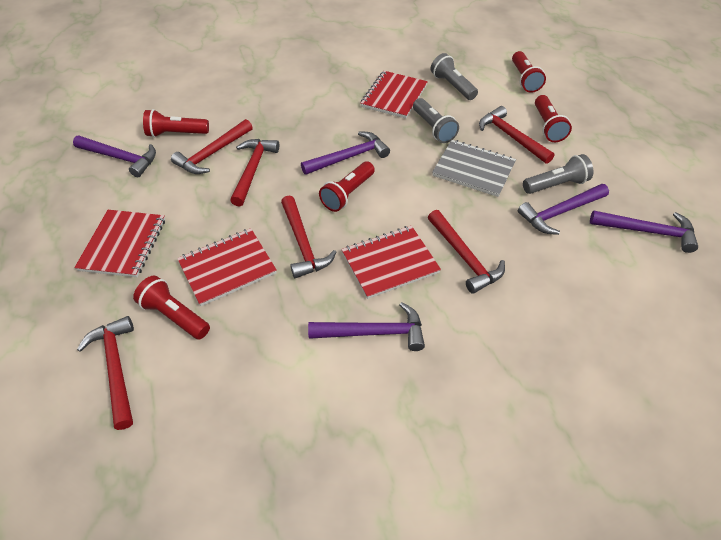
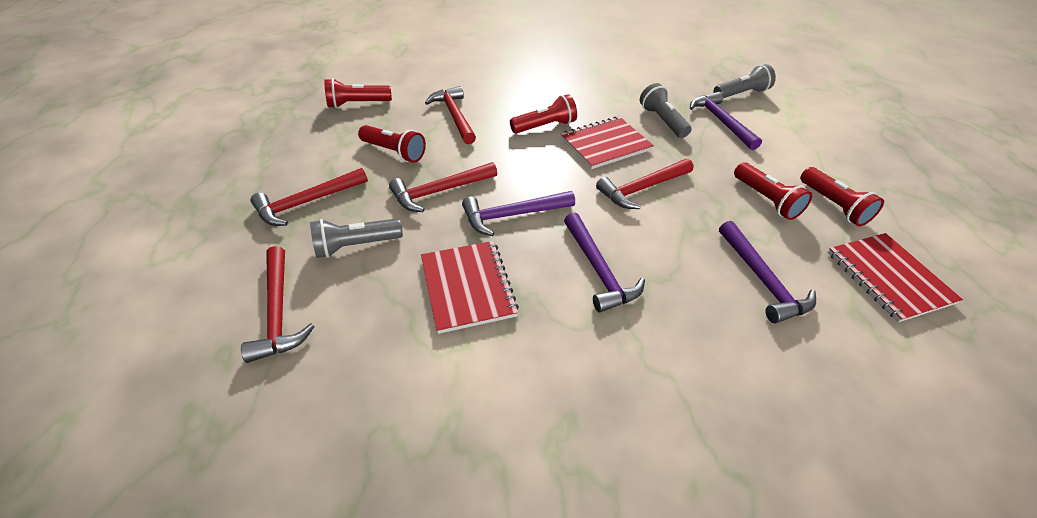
grey notebook: 1 -> 0
purple hammer: 5 -> 4
red hammer: 6 -> 5
red notebook: 4 -> 3

